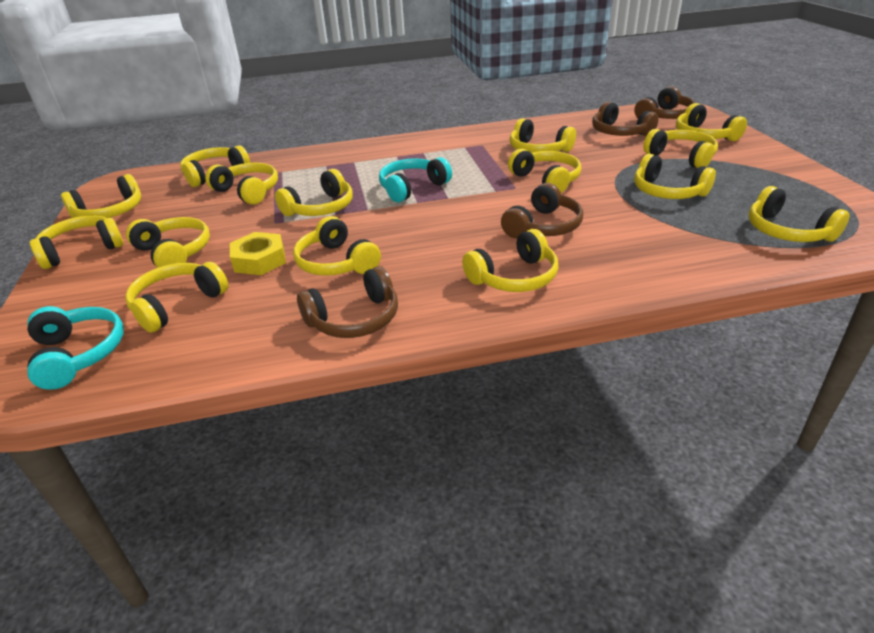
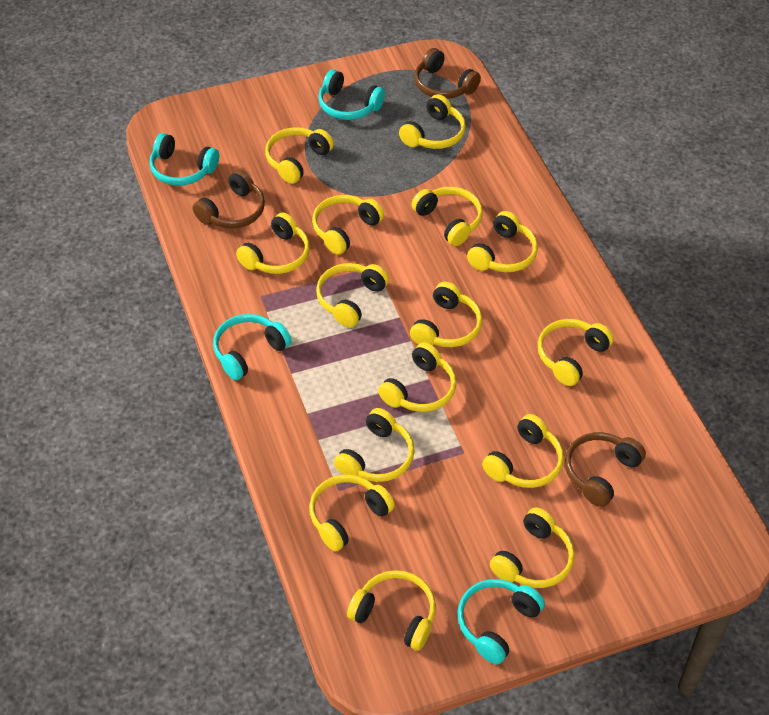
brown headphones: 4 -> 3
turquoise headphones: 2 -> 4
yellow nut: 1 -> 0

